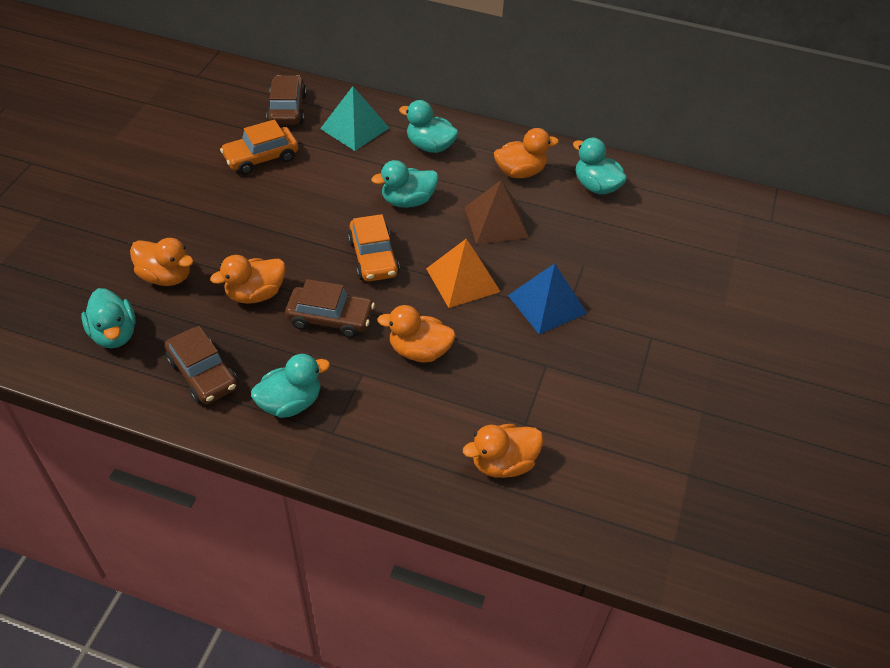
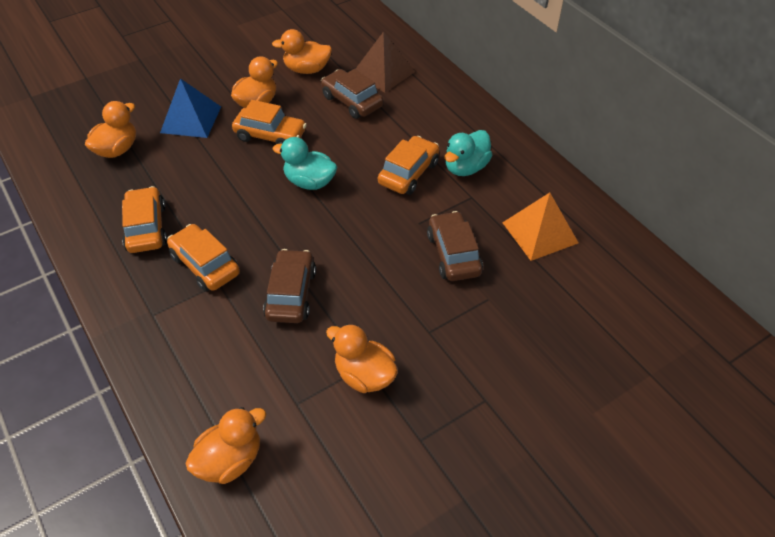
orange car: 2 -> 4
turquoise duck: 5 -> 2
turquoise pyramid: 1 -> 0

